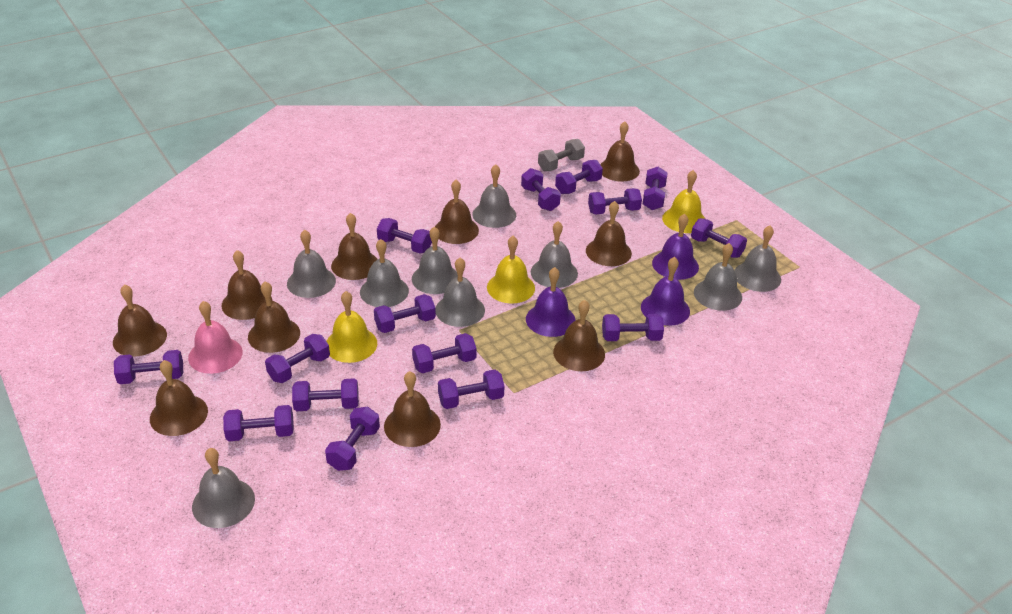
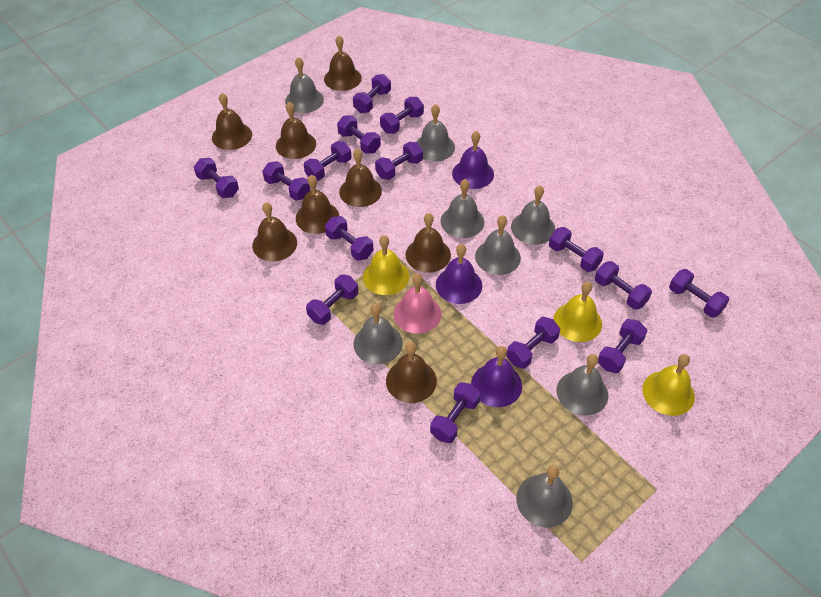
brown bell: 10 -> 8
grey bell: 9 -> 8
grey dumbbell: 1 -> 0

